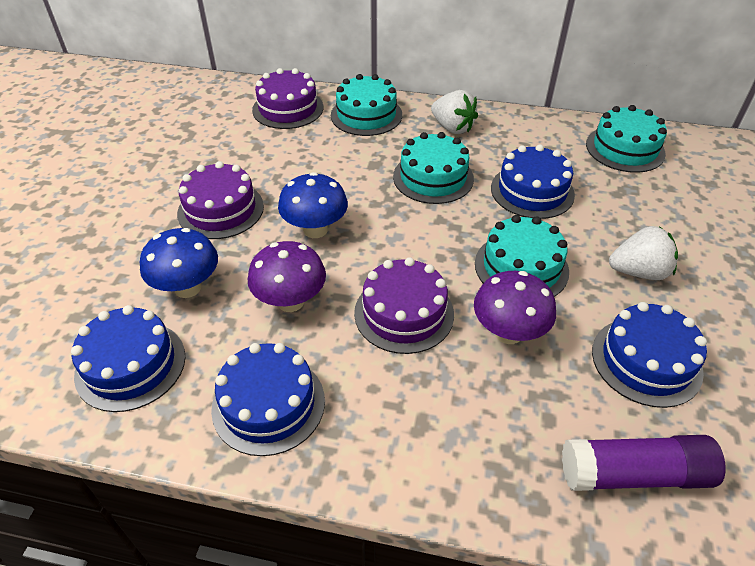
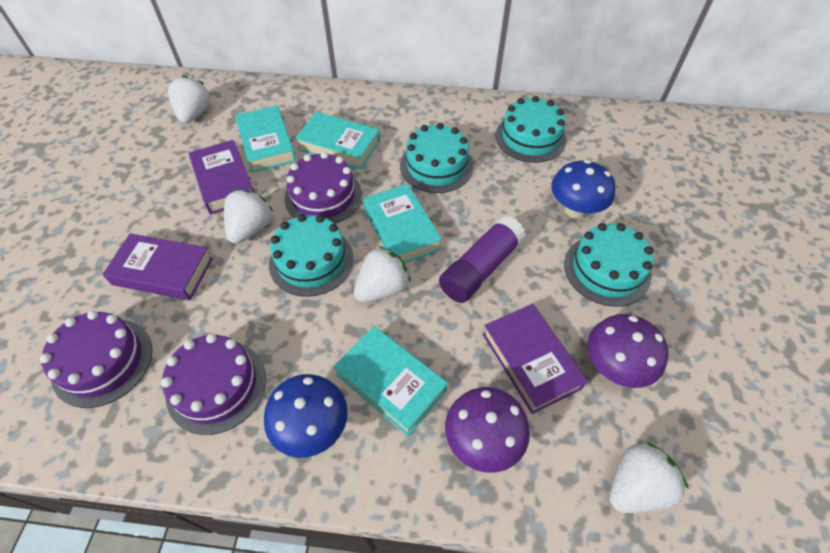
blue cake: 4 -> 0
purple book: 0 -> 3
turquoise book: 0 -> 4
white strawberry: 2 -> 4

